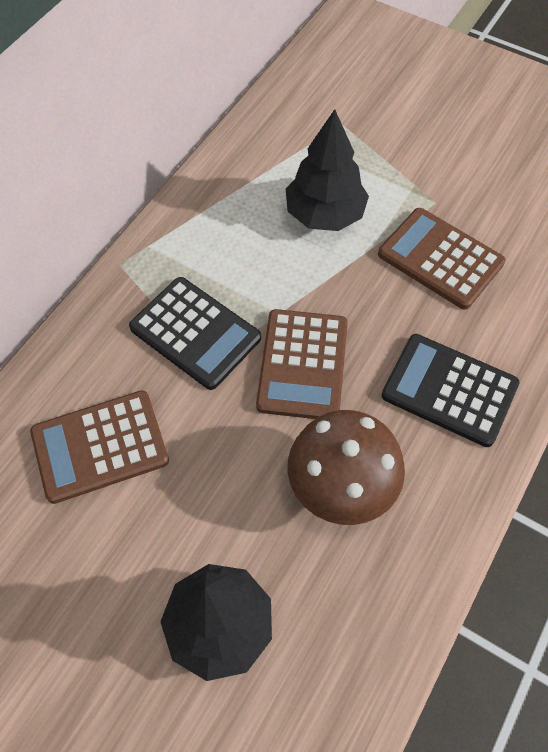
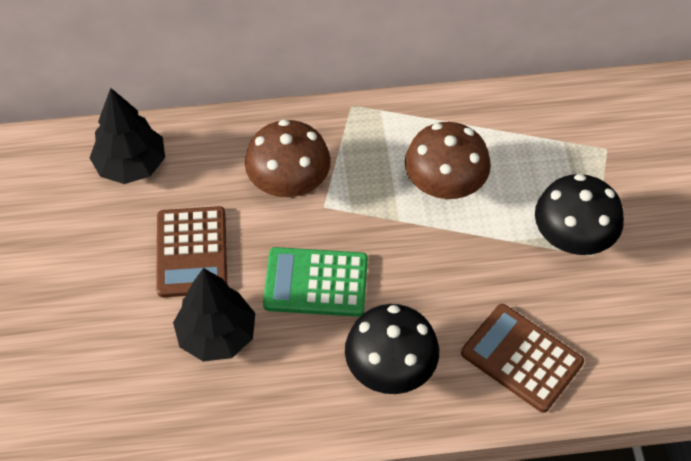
black calculator: 2 -> 0
black mushroom: 0 -> 2
brown calculator: 3 -> 2
brown mushroom: 1 -> 2
green calculator: 0 -> 1

